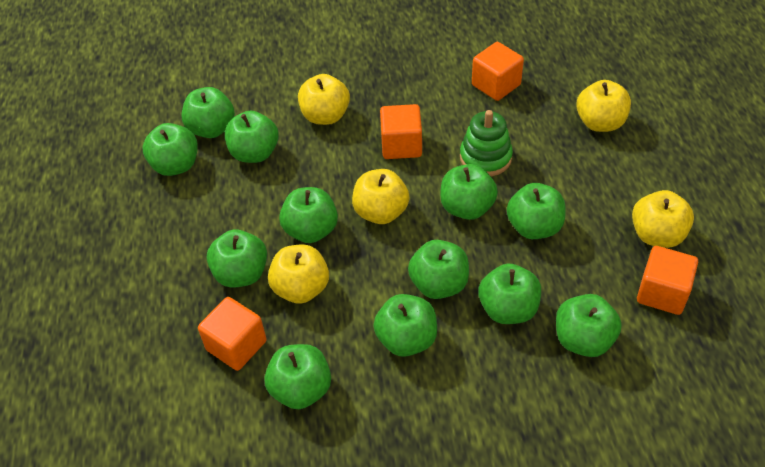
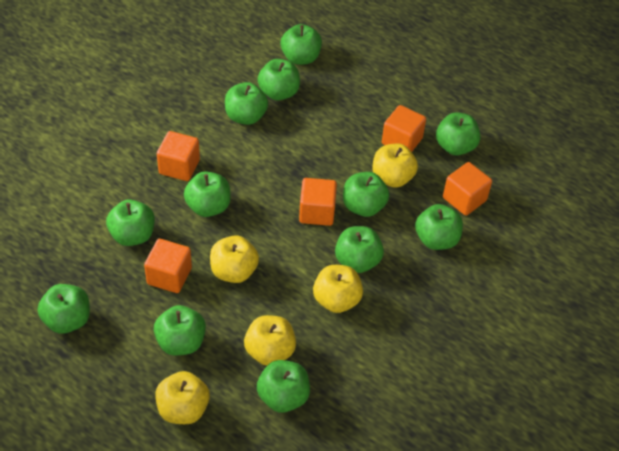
green stacking toy: 1 -> 0
orange cube: 4 -> 5

